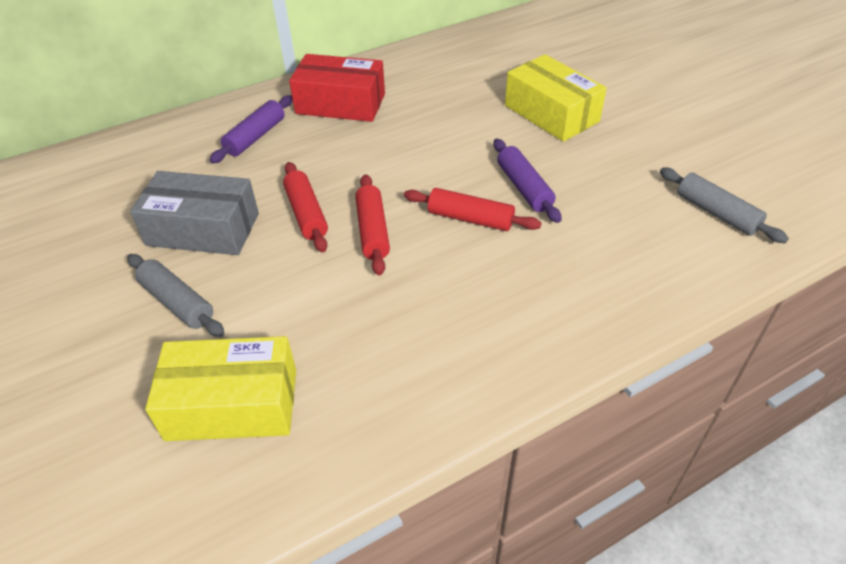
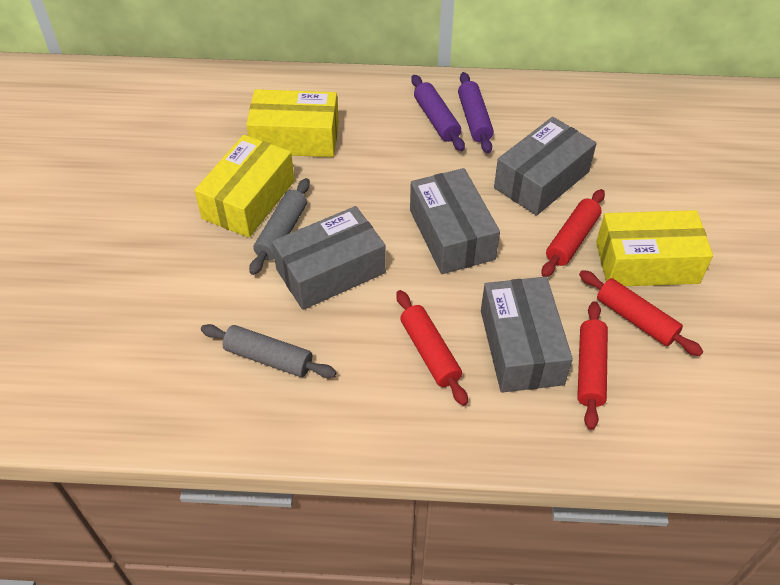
grey box: 1 -> 4
red box: 1 -> 0
red rolling pin: 3 -> 4
yellow box: 2 -> 3

